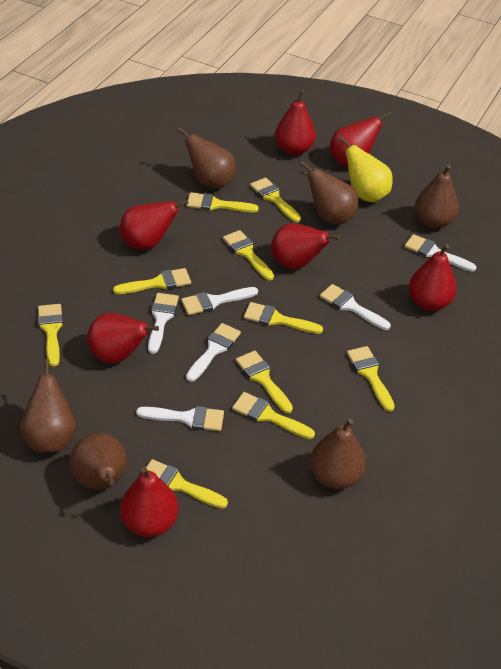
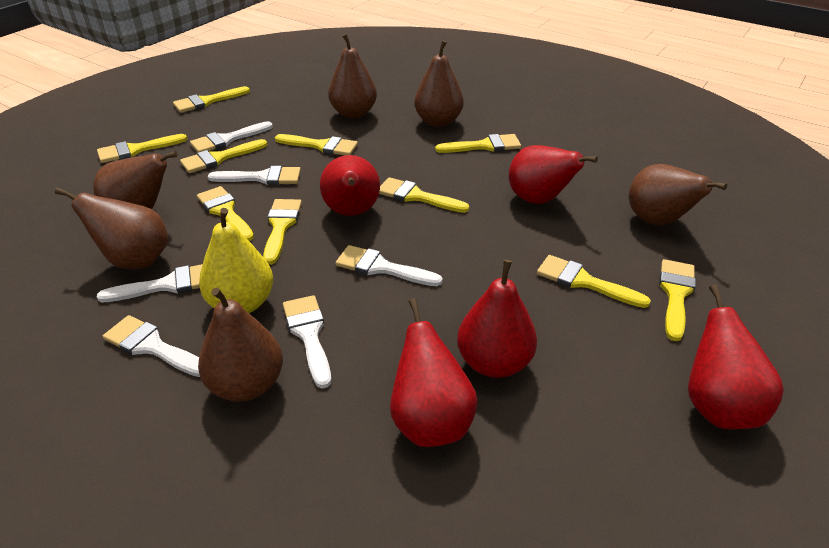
red pear: 7 -> 5

